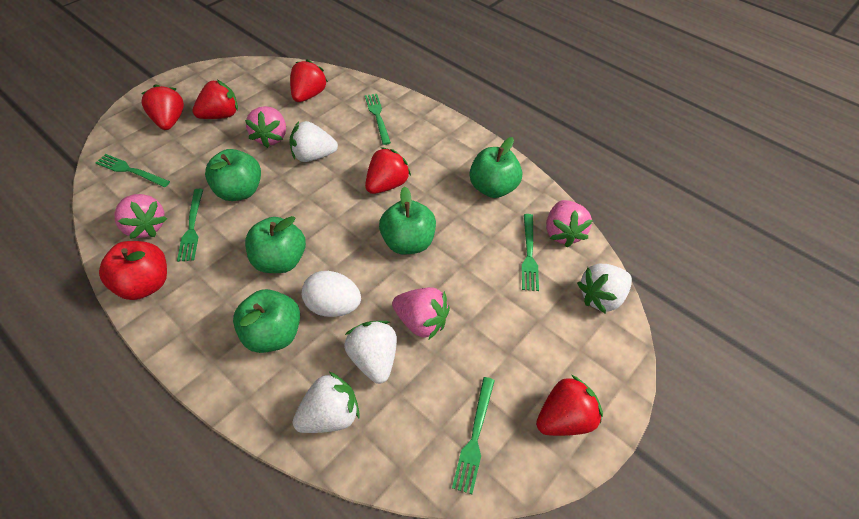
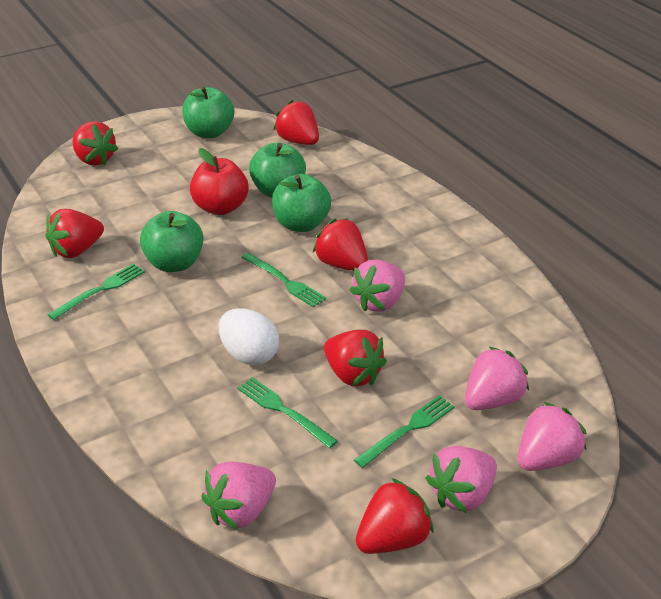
green apple: 5 -> 4
green fork: 5 -> 4
pink strawberry: 4 -> 5
red strawberry: 5 -> 6
white strawberry: 4 -> 0

